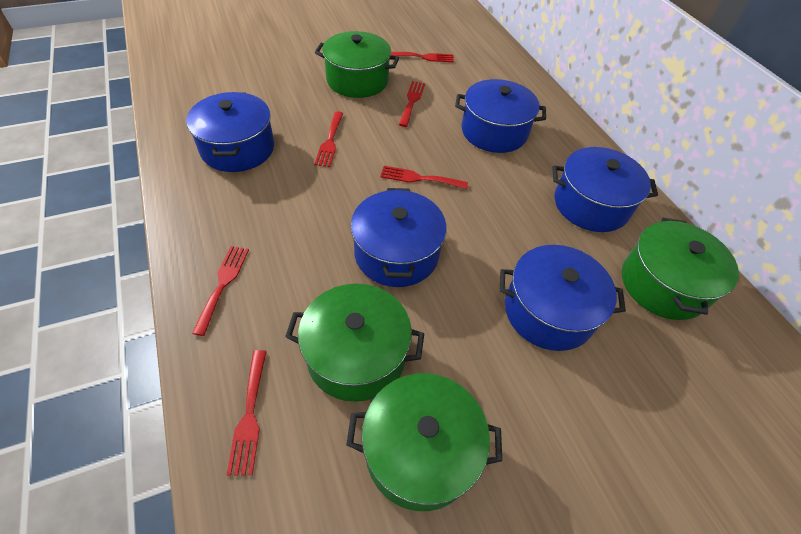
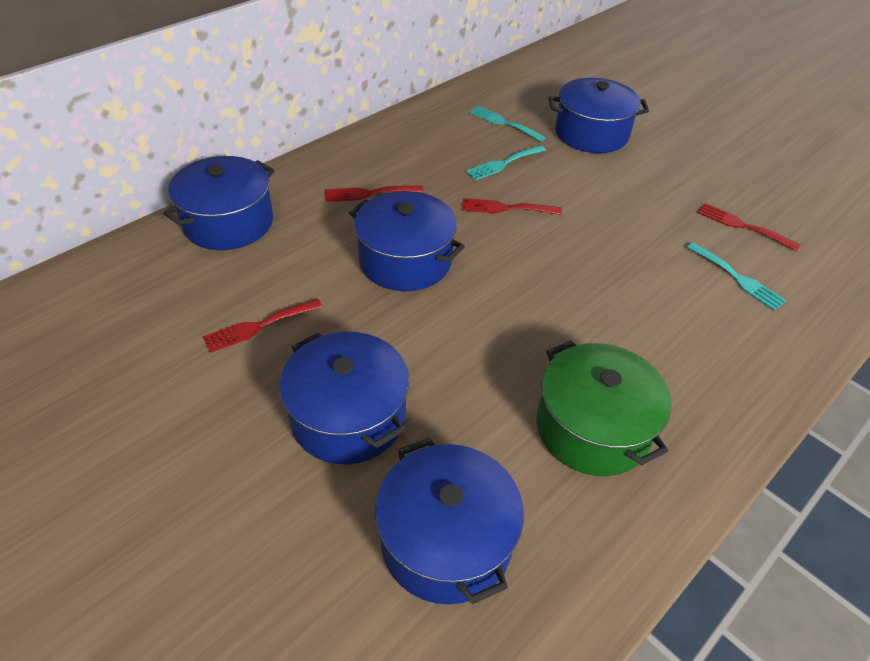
green pot: 4 -> 1
red fork: 6 -> 4
turquoise fork: 0 -> 3

